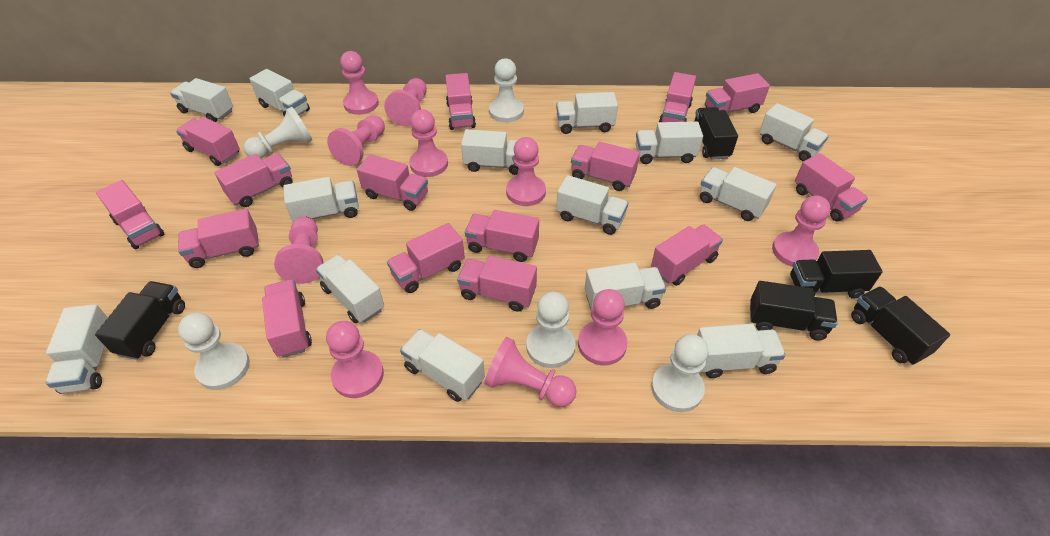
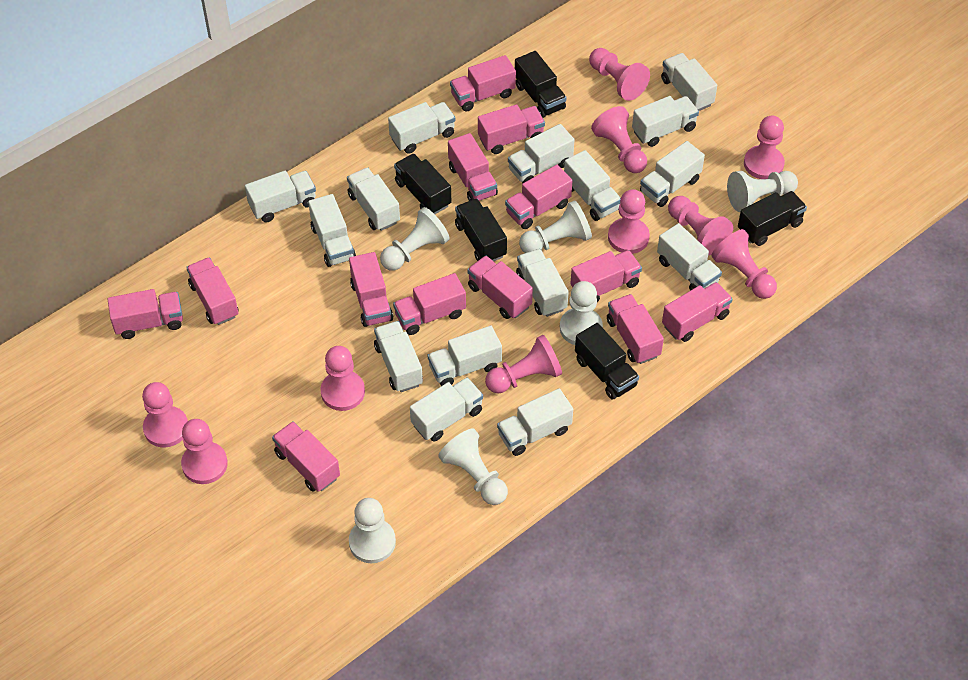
pink truck: 15 -> 13
white pawn: 5 -> 6
white truck: 14 -> 15

